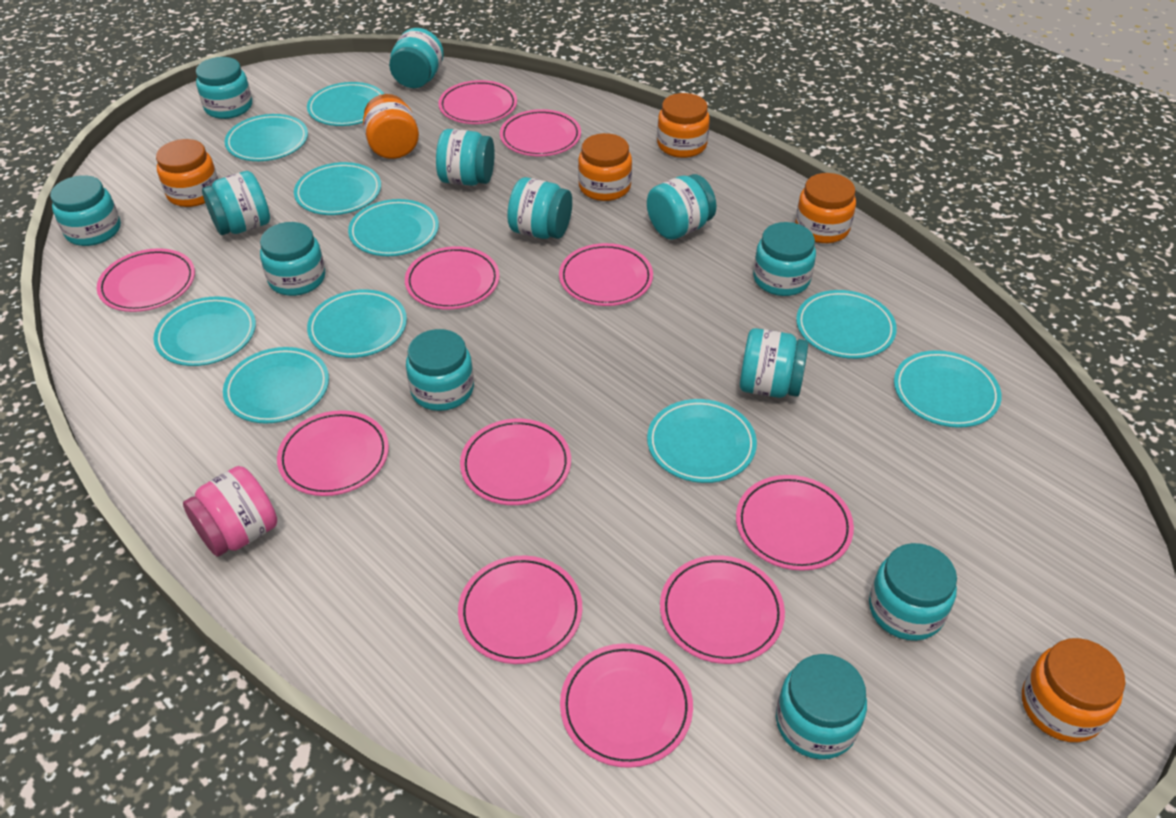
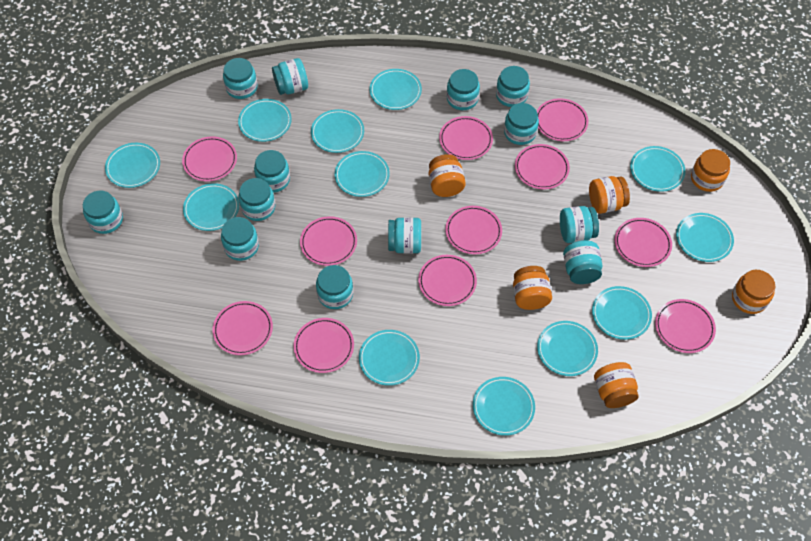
pink jar: 1 -> 0
turquoise plate: 10 -> 12

